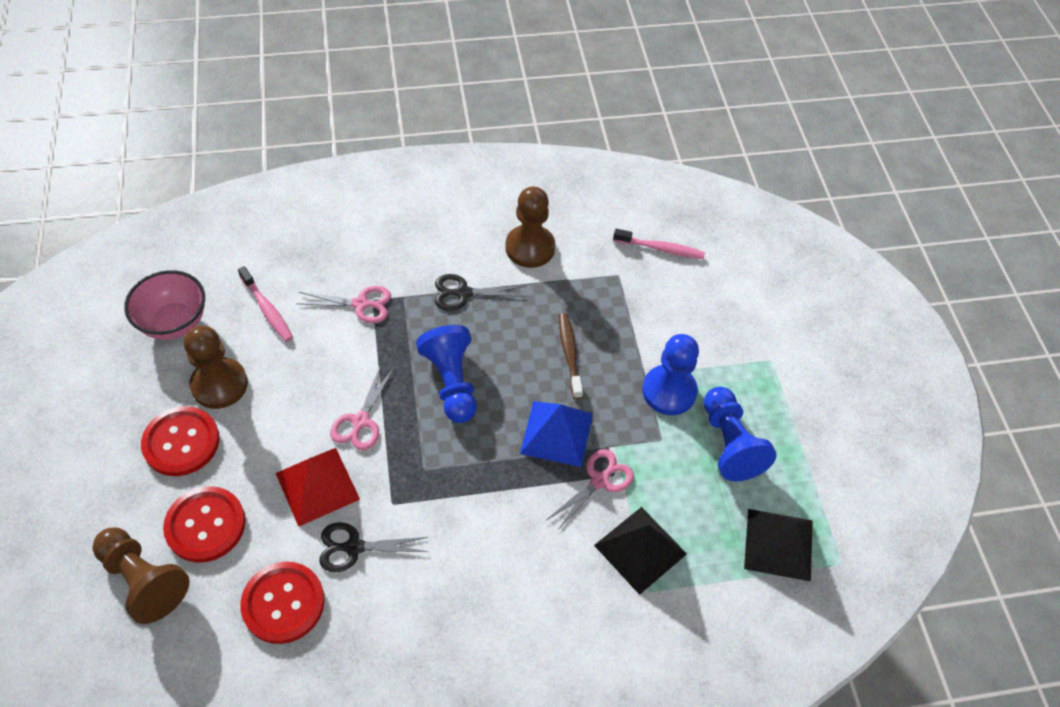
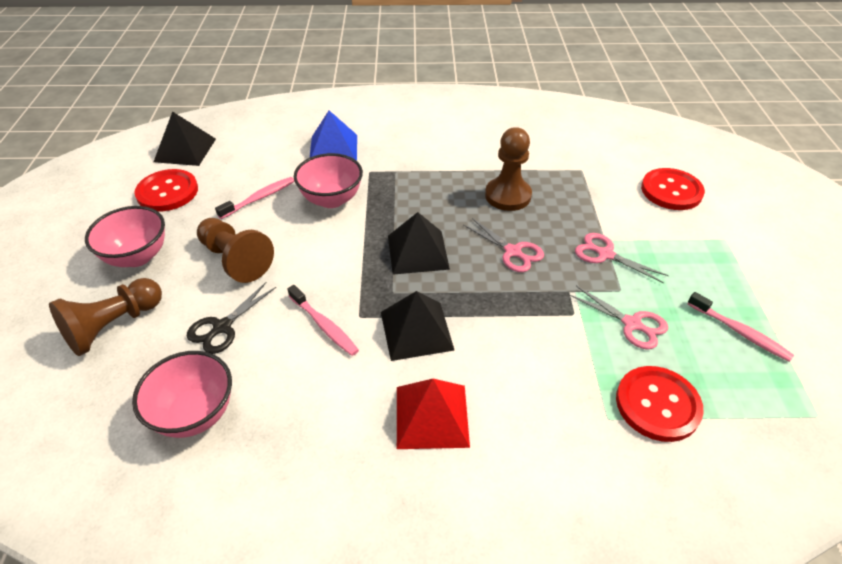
black pyramid: 2 -> 3
black scissors: 2 -> 1
blue pawn: 3 -> 0
brown toothbrush: 1 -> 0
pink bowl: 1 -> 3
pink toothbrush: 2 -> 3

